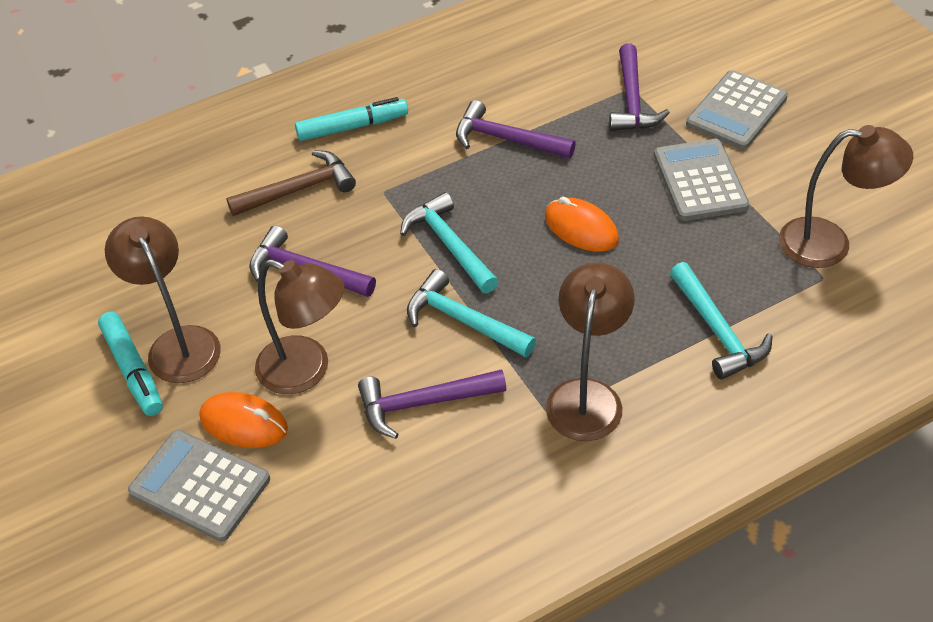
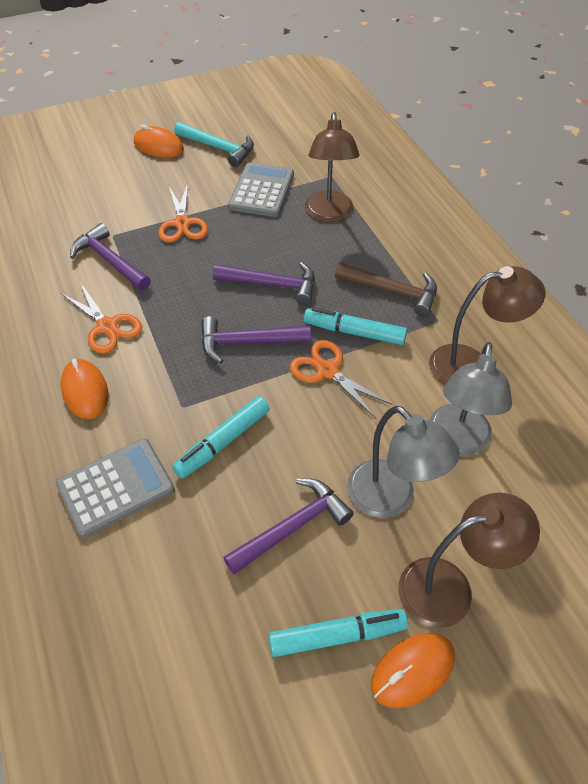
brown lamp: 4 -> 3
grey calculator: 3 -> 2
grey lamp: 0 -> 2
orange mouse: 2 -> 3
orange scissors: 0 -> 3
turquoise hammer: 3 -> 1
turquoise marker: 2 -> 3

